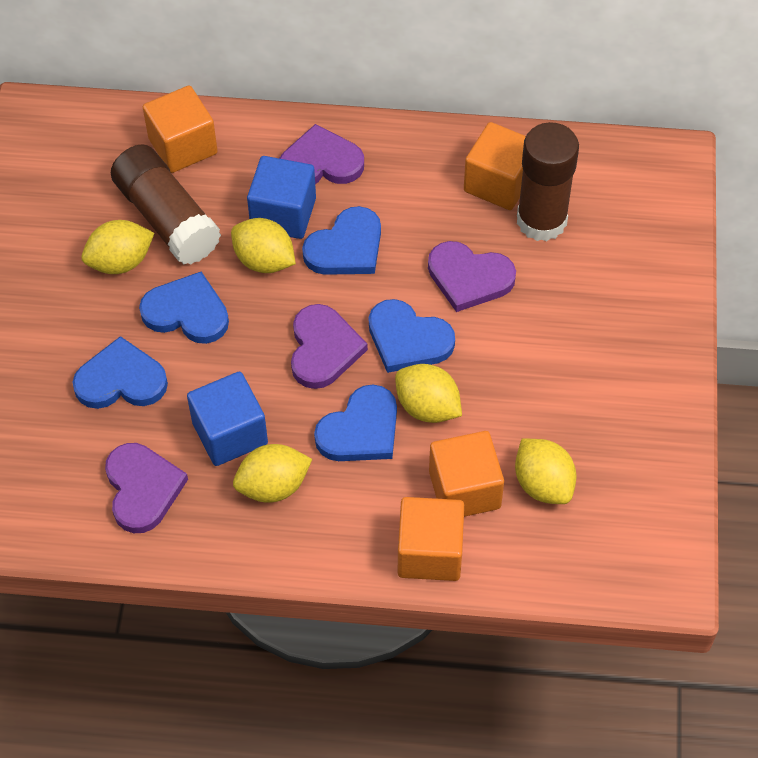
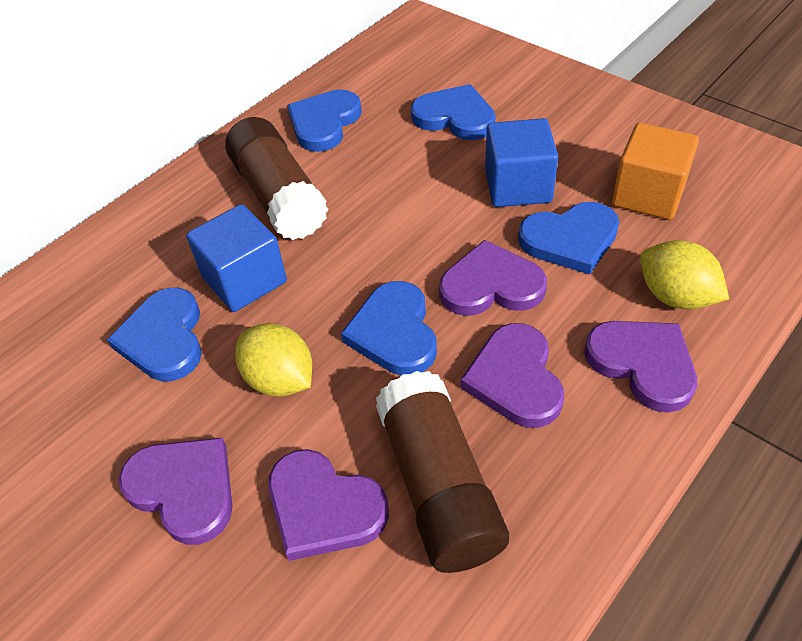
orange cube: 4 -> 1
purple heart: 4 -> 5
yellow lemon: 5 -> 2

